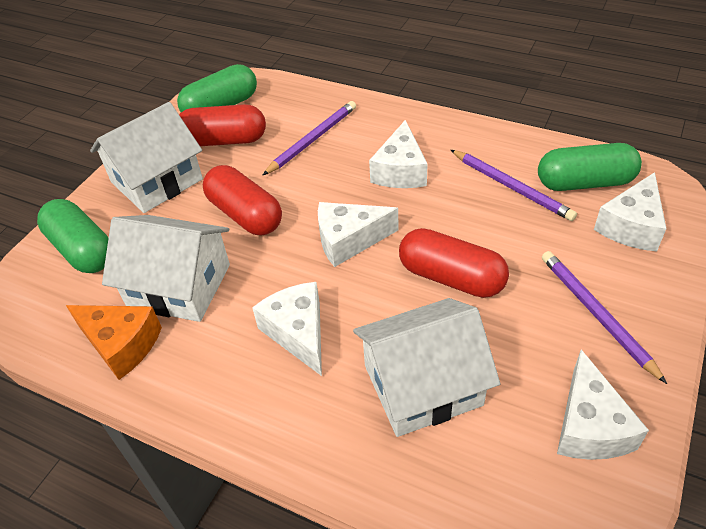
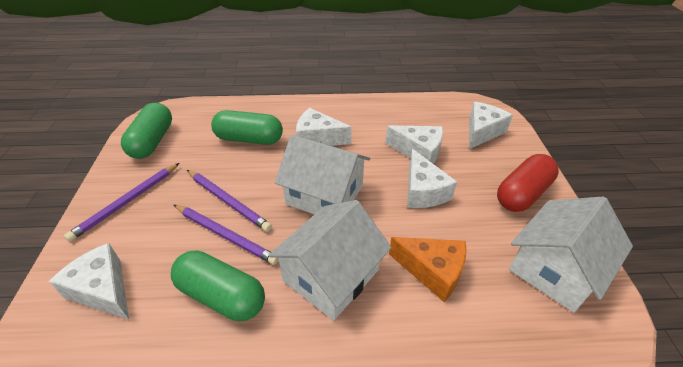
red capsule: 3 -> 1

